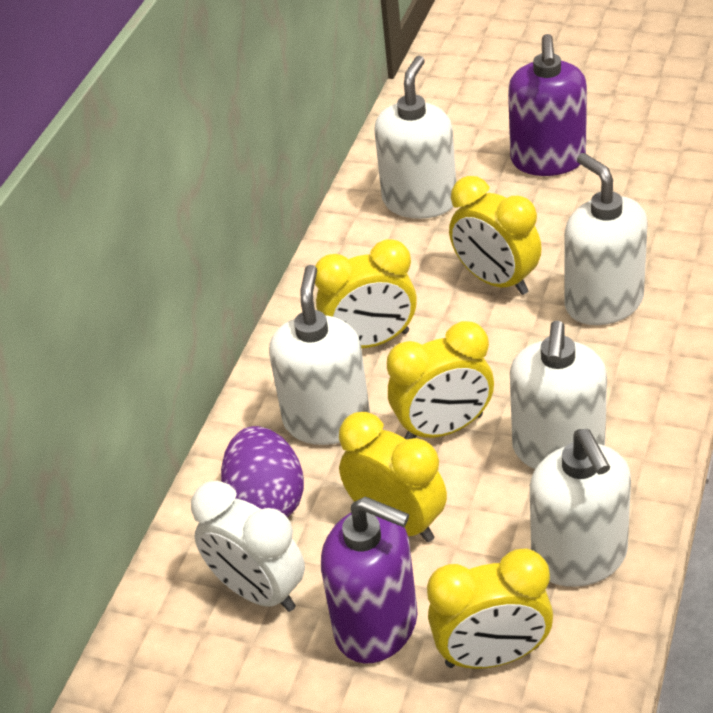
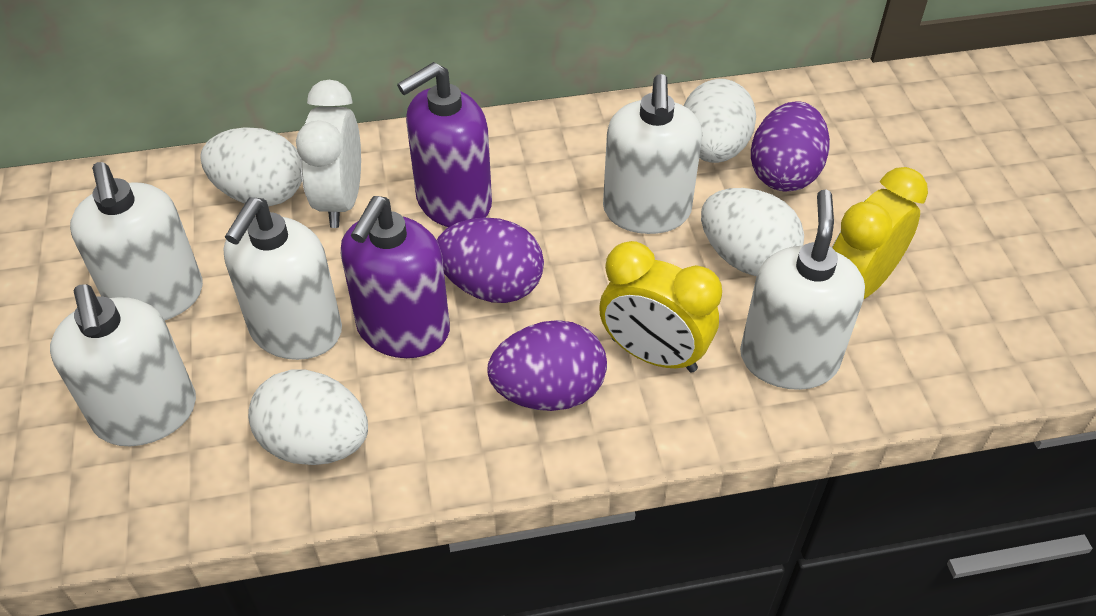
purple egg: 1 -> 3
white egg: 0 -> 4
yellow clock: 5 -> 2

